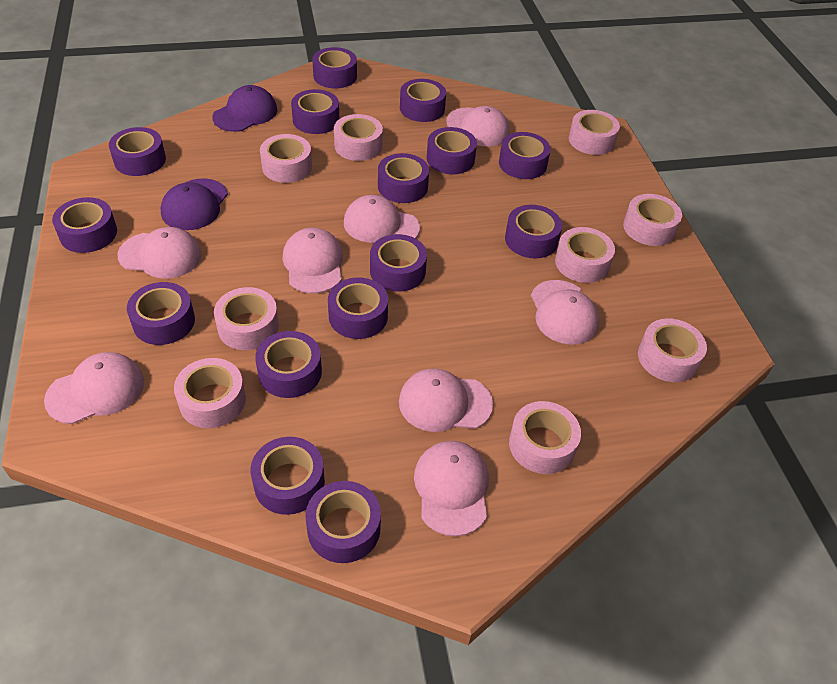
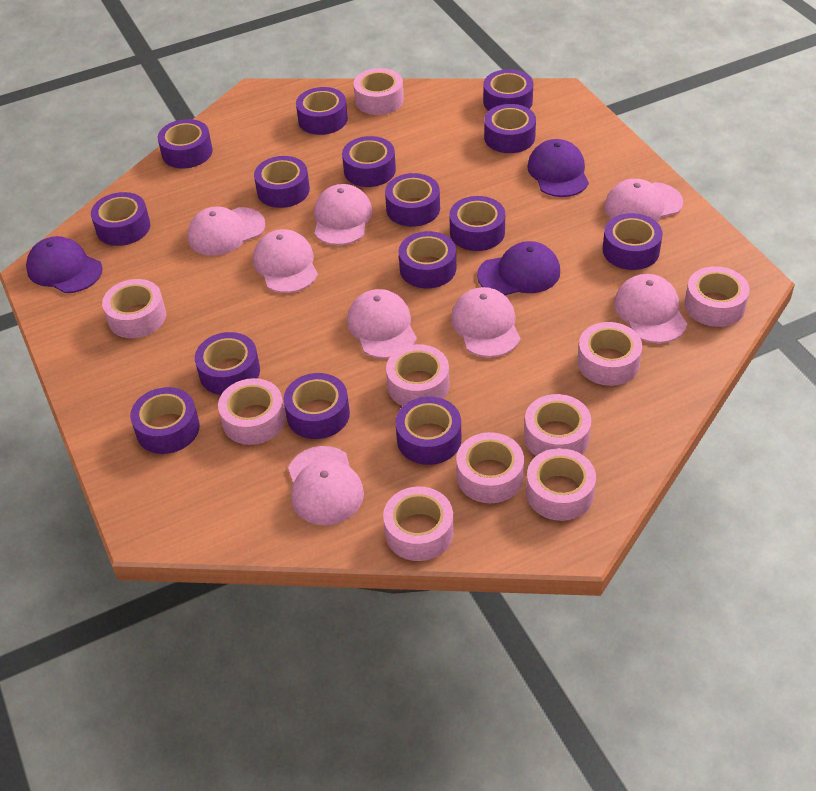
pink tape: 9 -> 10
purple cap: 2 -> 3

